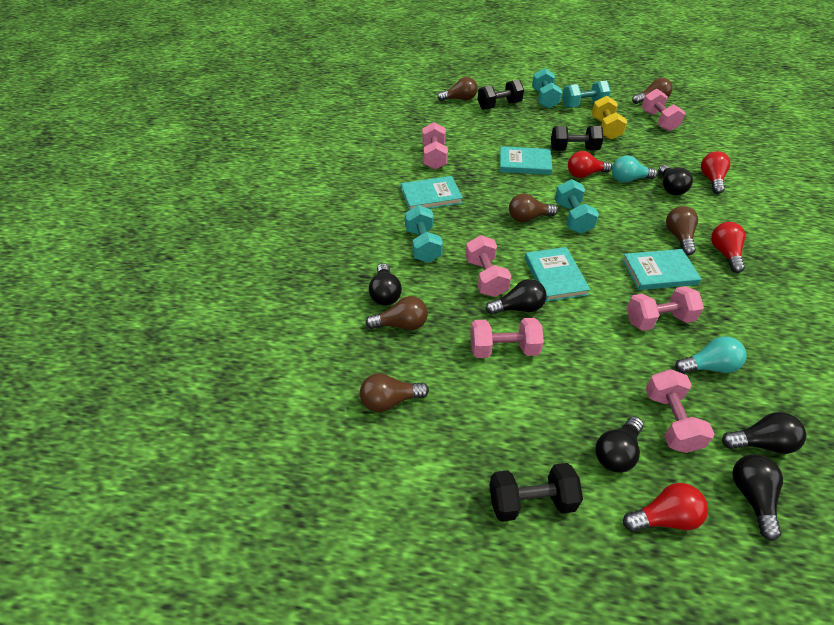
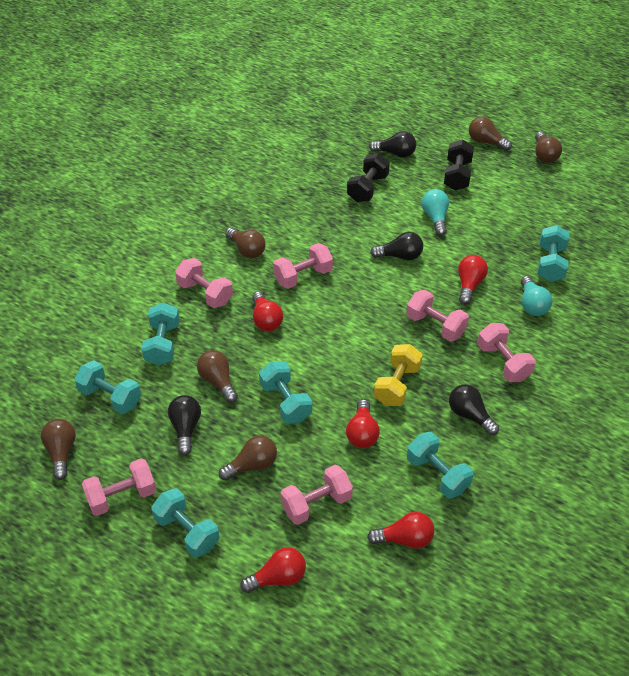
black dumbbell: 3 -> 2
black light bulb: 6 -> 4
red light bulb: 4 -> 5
turquoise book: 4 -> 0
turquoise dumbbell: 4 -> 6

